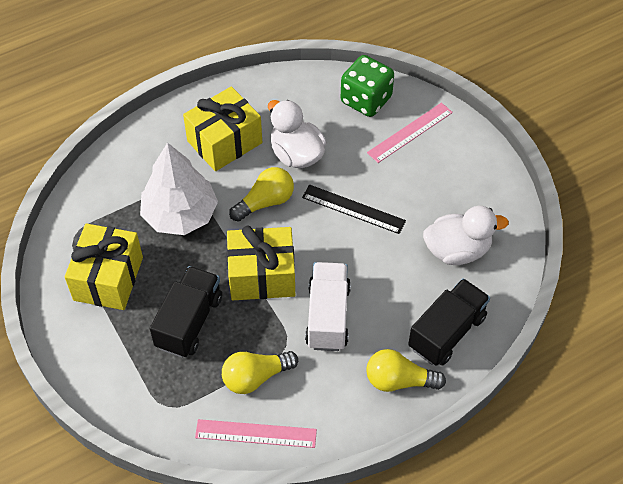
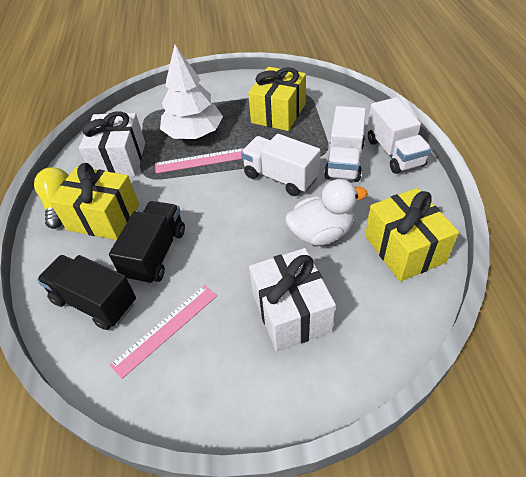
black ruler: 1 -> 0
green dice: 1 -> 0
white duck: 2 -> 1
white gift: 0 -> 2
white truck: 1 -> 3
yellow light bulb: 3 -> 1

